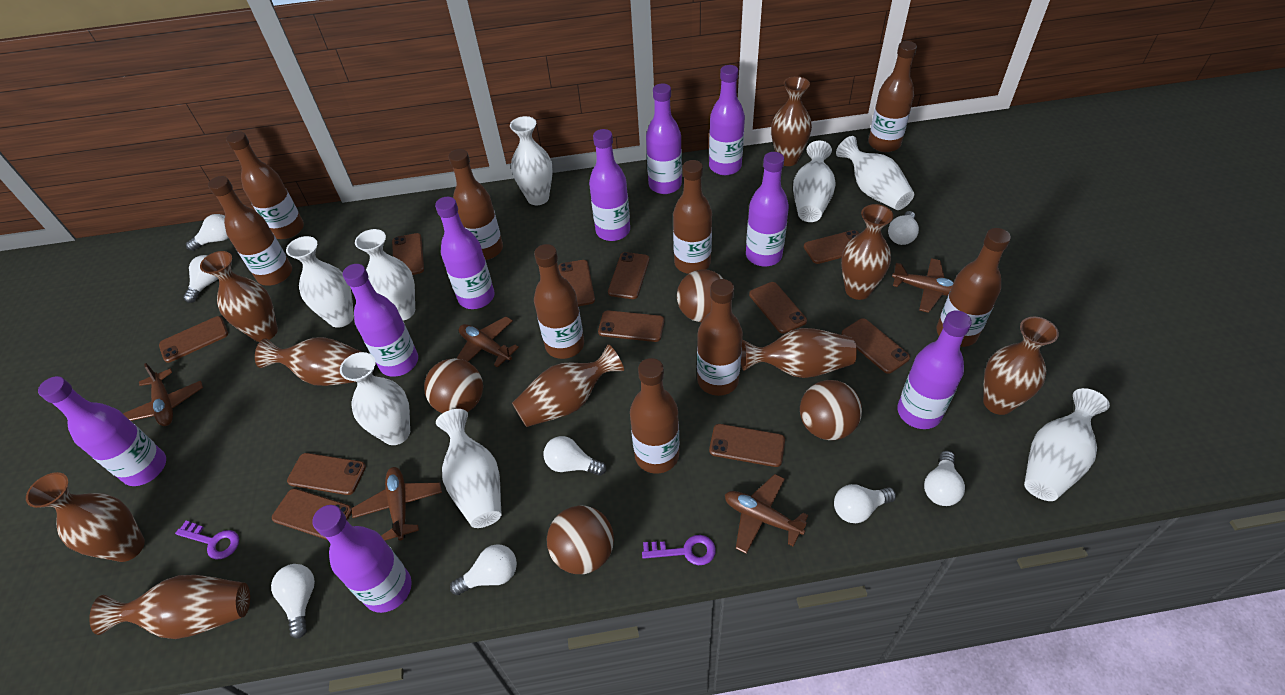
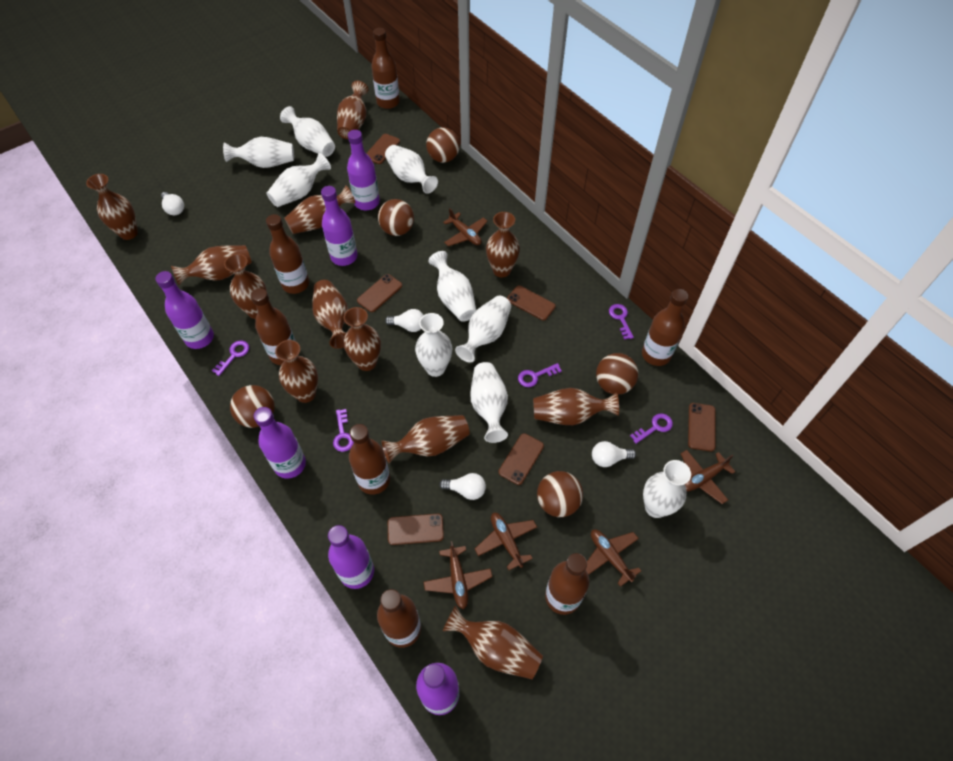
brown ball: 4 -> 5
brown bottle: 9 -> 7
brown phone: 11 -> 6
brown vase: 9 -> 12
purple bottle: 9 -> 6
purple key: 2 -> 5
white light bulb: 8 -> 4
white vase: 8 -> 9

